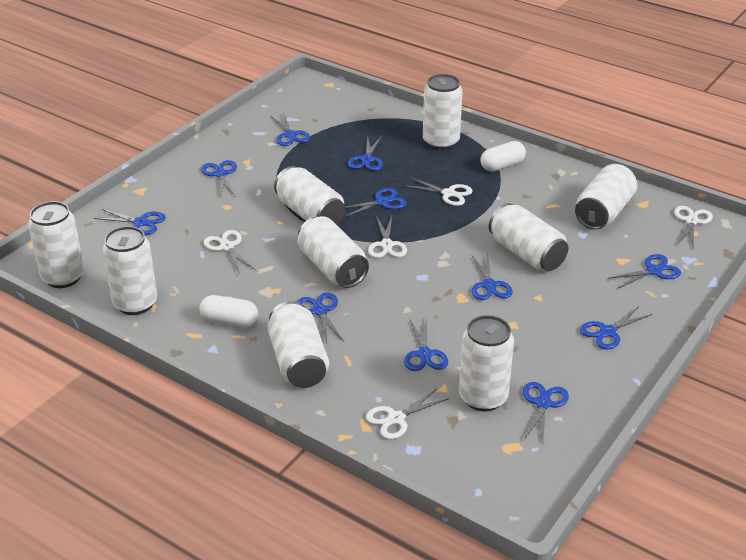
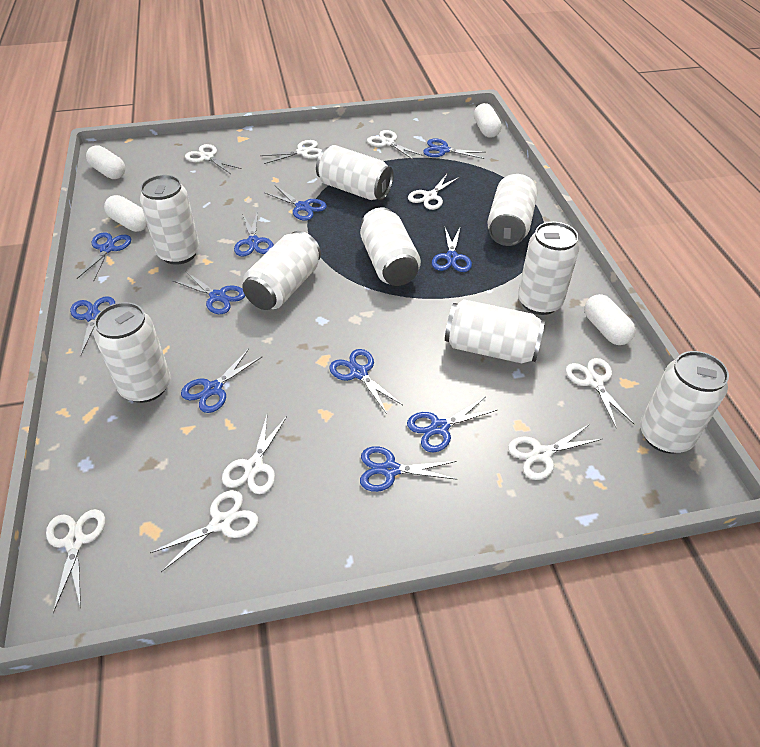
white capsule: 2 -> 4
white scissors: 5 -> 9

